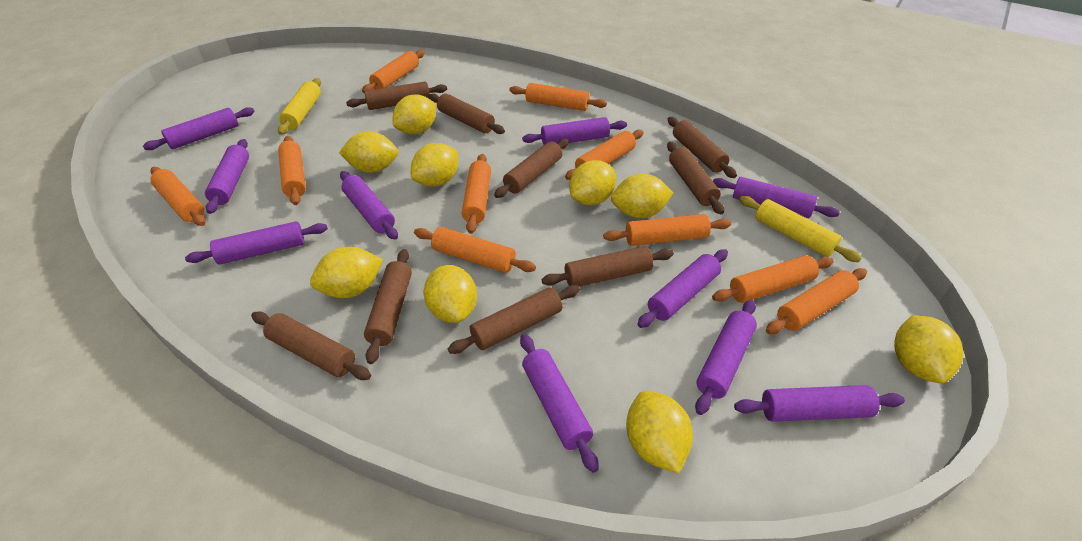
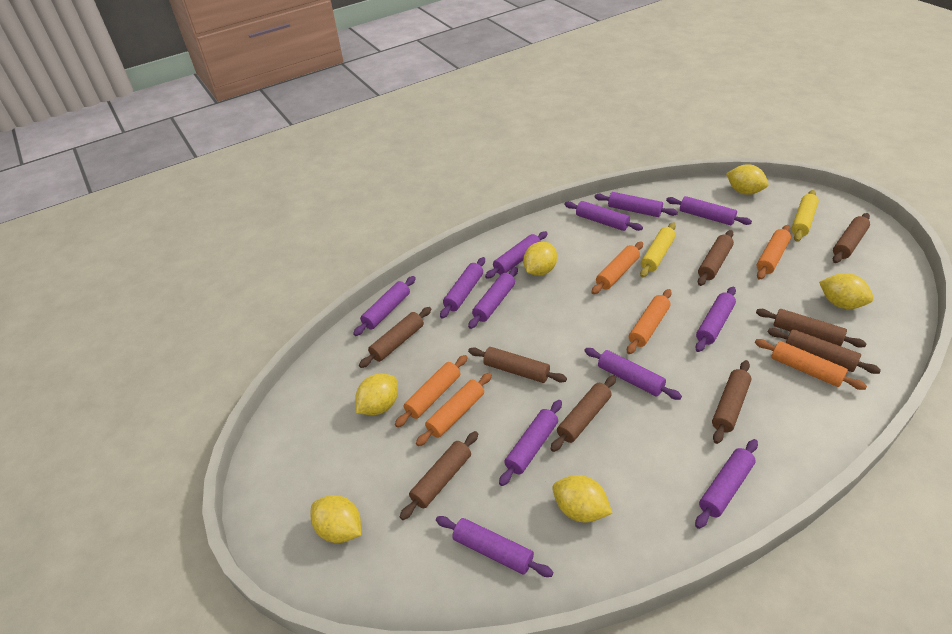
orange rolling pin: 10 -> 6
purple rolling pin: 10 -> 12
yellow lemon: 9 -> 6

